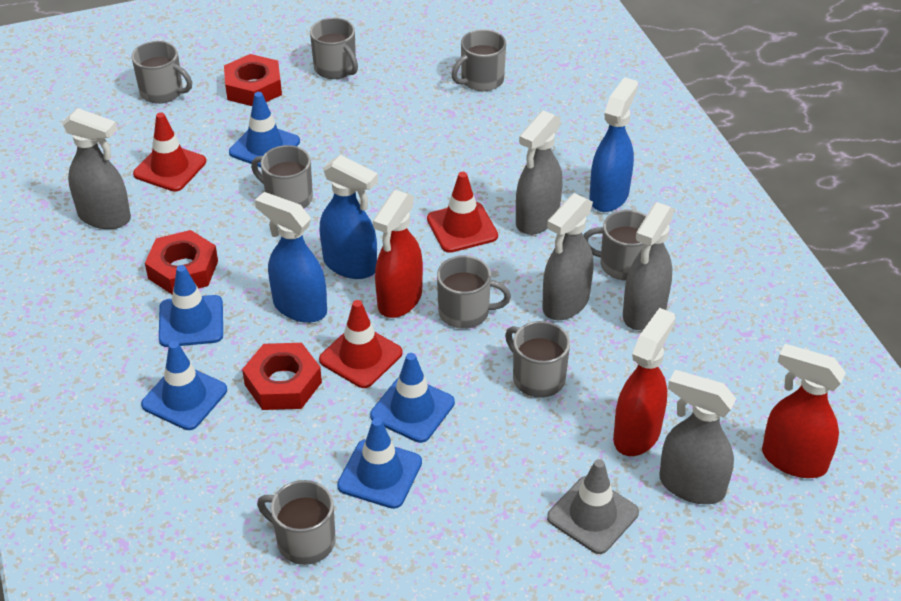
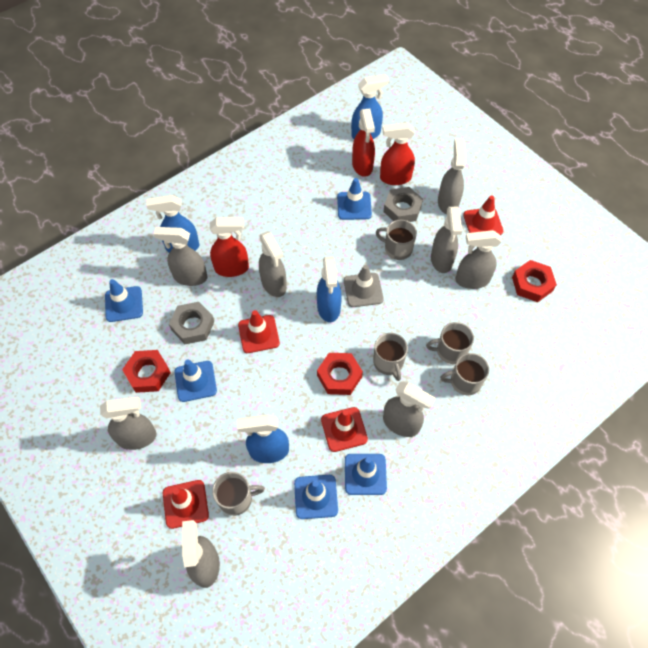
blue spray bottle: 3 -> 4
grey mug: 8 -> 5
grey nut: 0 -> 2
grey spray bottle: 5 -> 8
red traffic cone: 3 -> 4

